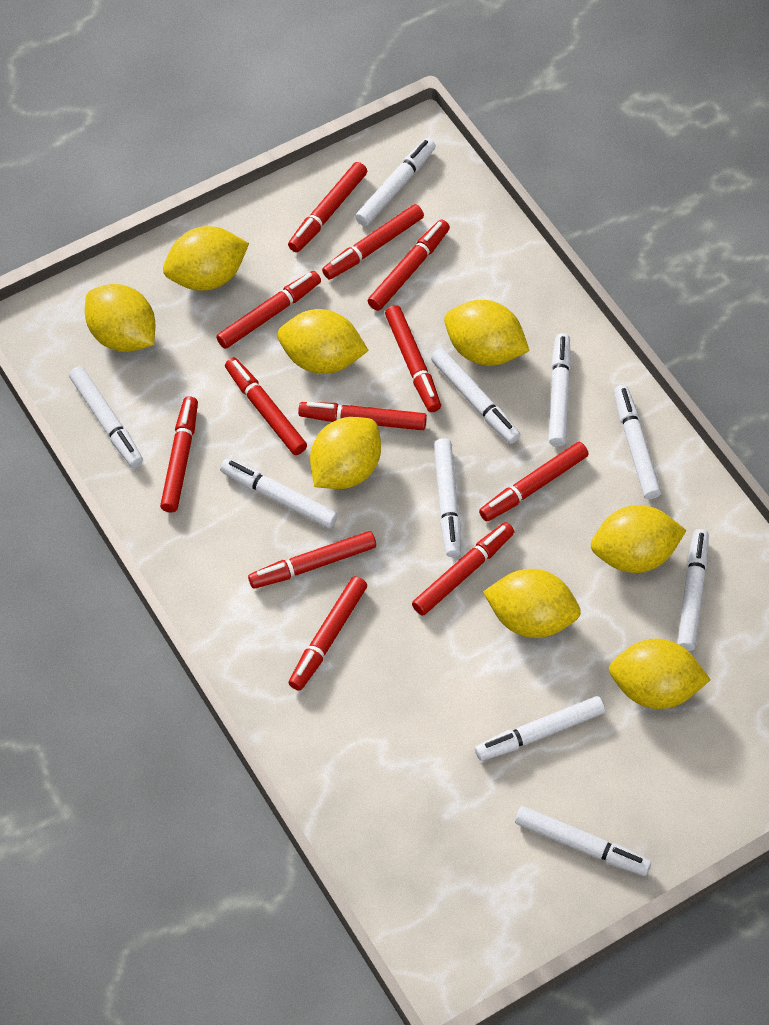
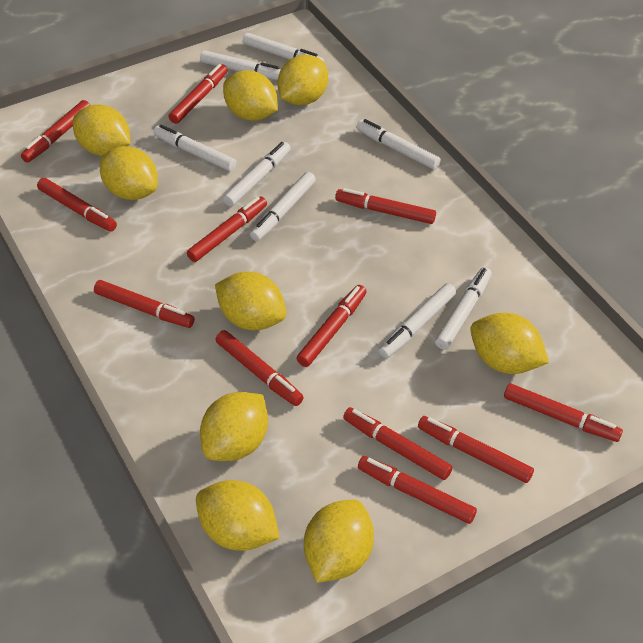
white marker: 10 -> 8
yellow lemon: 8 -> 9

